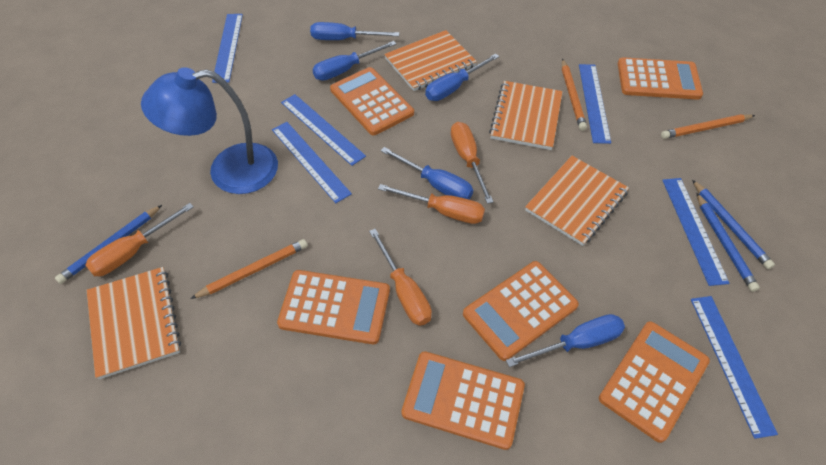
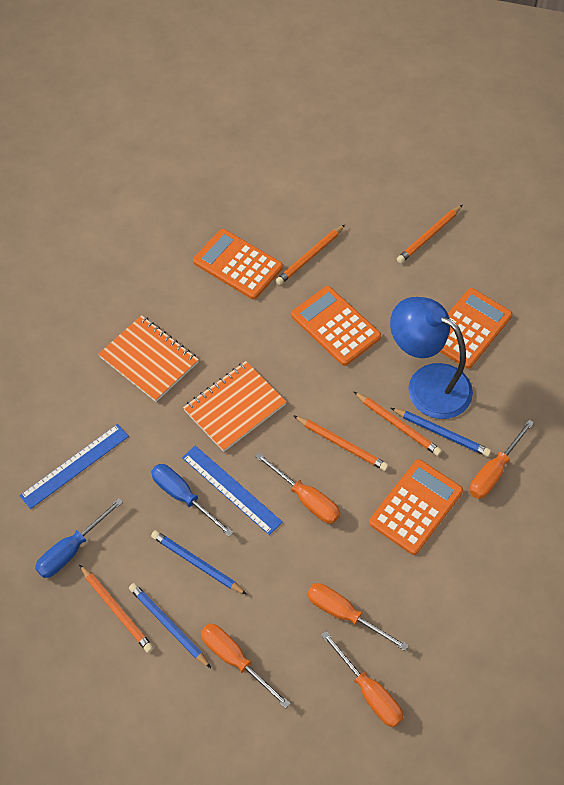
blue ruler: 6 -> 2
blue screwdriver: 5 -> 2
orange calculator: 6 -> 4
orange notebook: 4 -> 2
orange pencil: 3 -> 5
orange screwdriver: 4 -> 5

